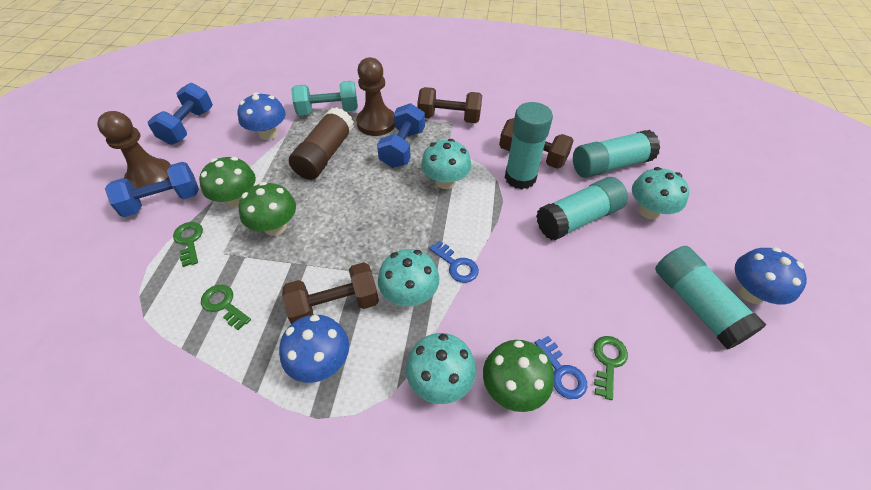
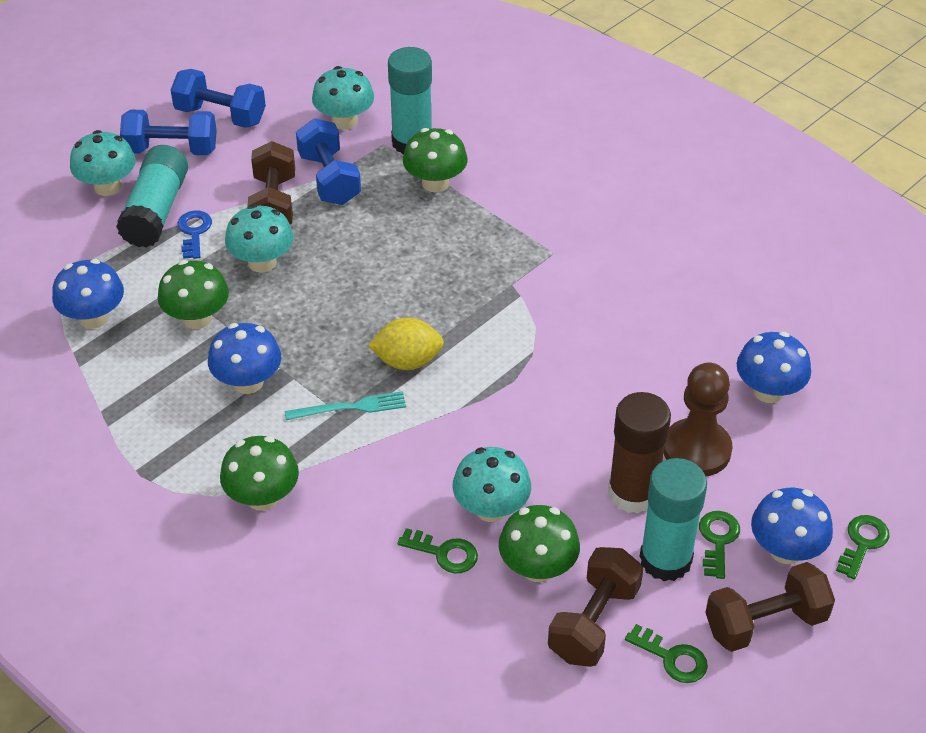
blue key: 2 -> 1
blue mushroom: 3 -> 4
brown pawn: 2 -> 1
green key: 3 -> 4
green mushroom: 3 -> 4
turquoise dumbbell: 1 -> 0
turquoise fork: 0 -> 1
turquoise glue stick: 4 -> 3
yellow lemon: 0 -> 1

